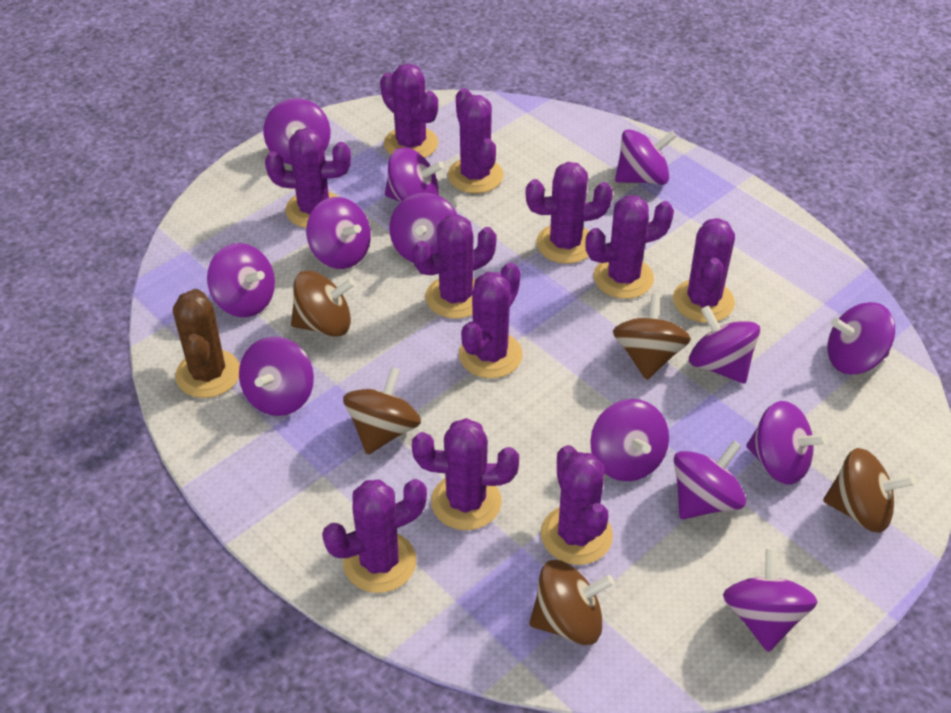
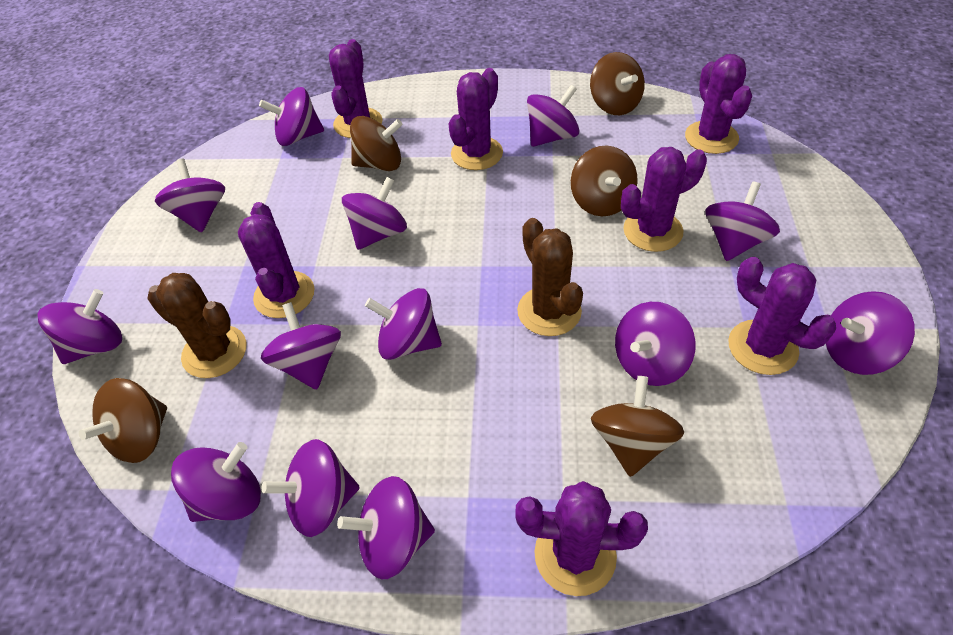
brown cactus: 1 -> 2
purple cactus: 11 -> 7

